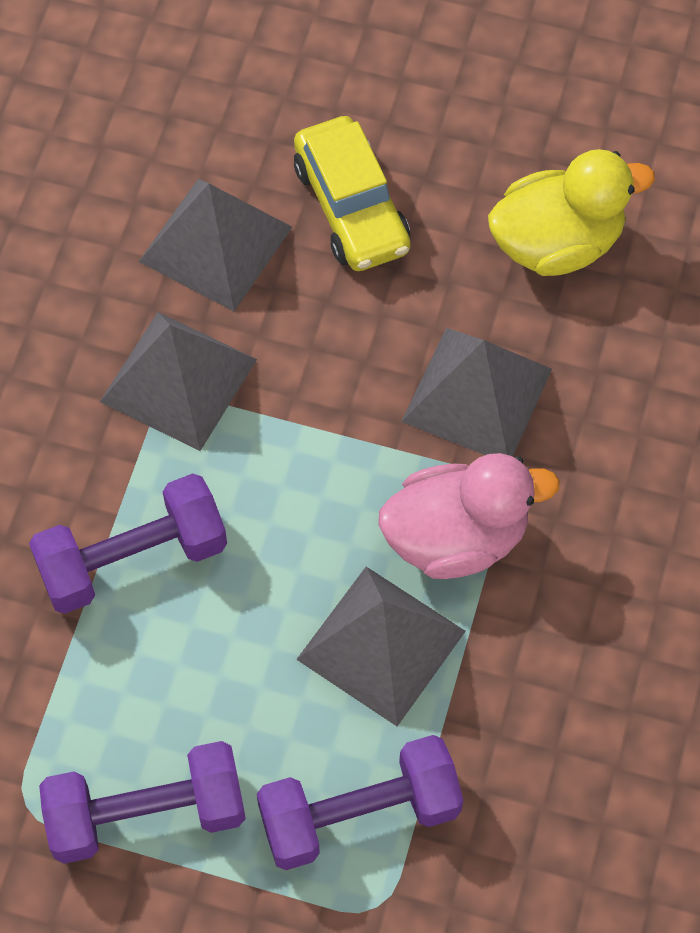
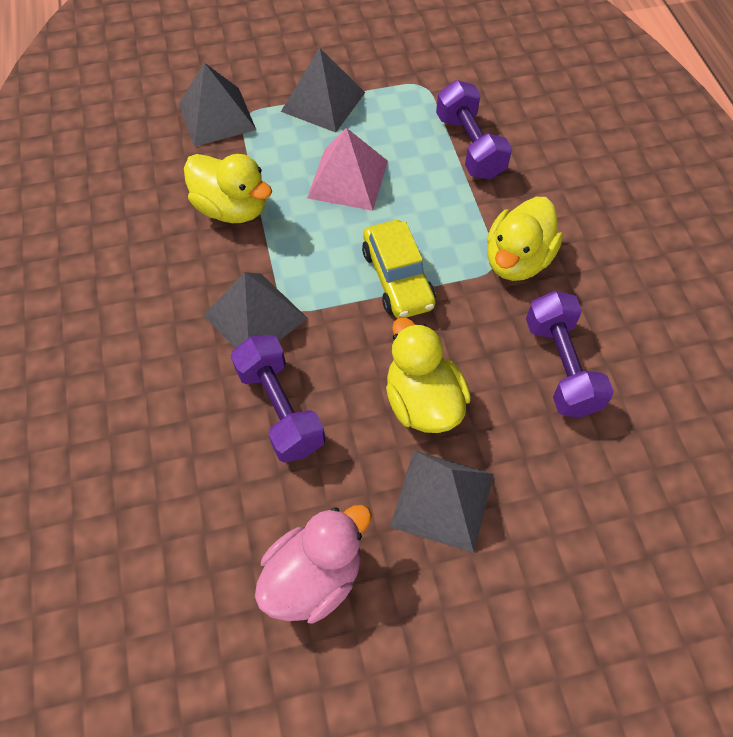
pink pyramid: 0 -> 1
yellow duck: 1 -> 3

